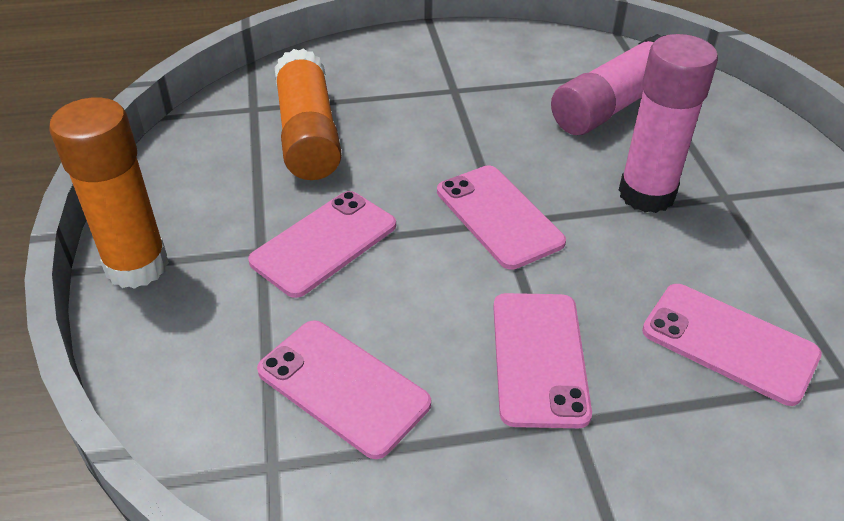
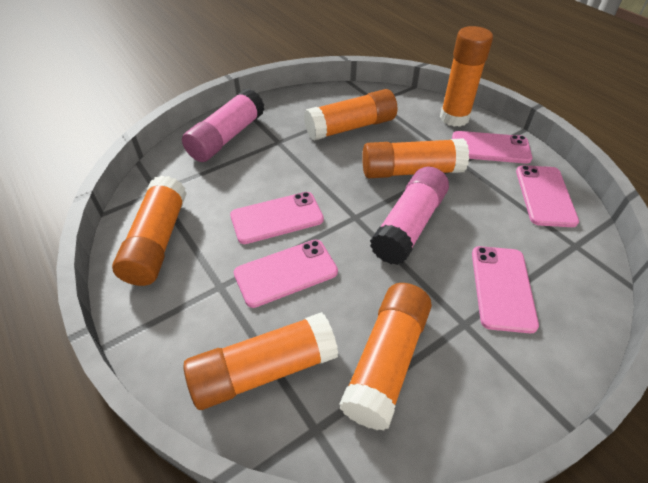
orange glue stick: 2 -> 6

